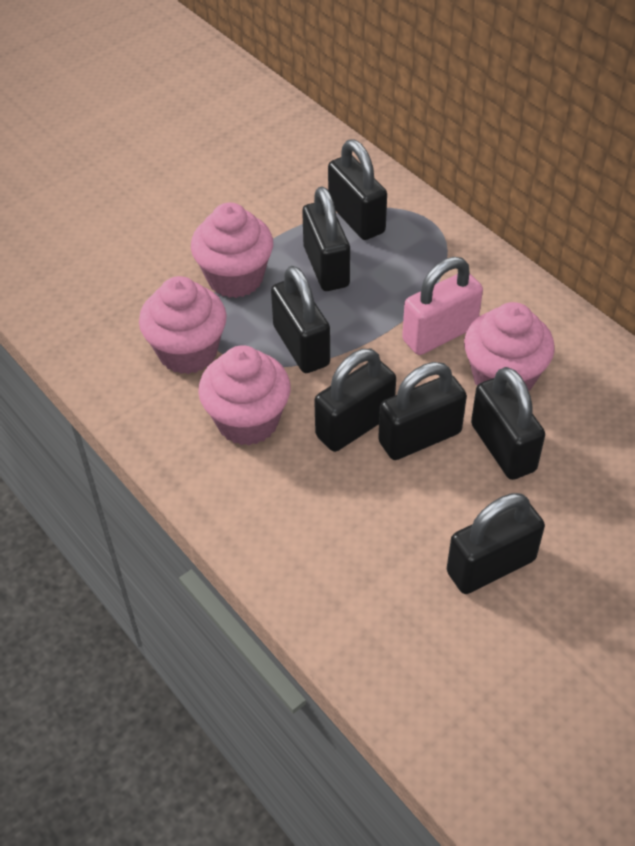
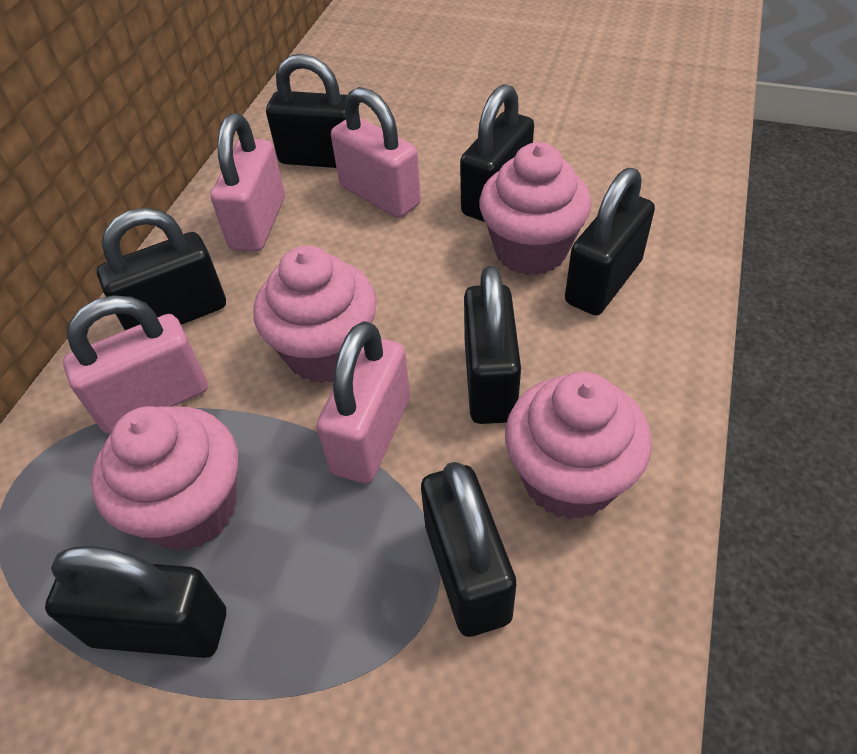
pink padlock: 1 -> 4

